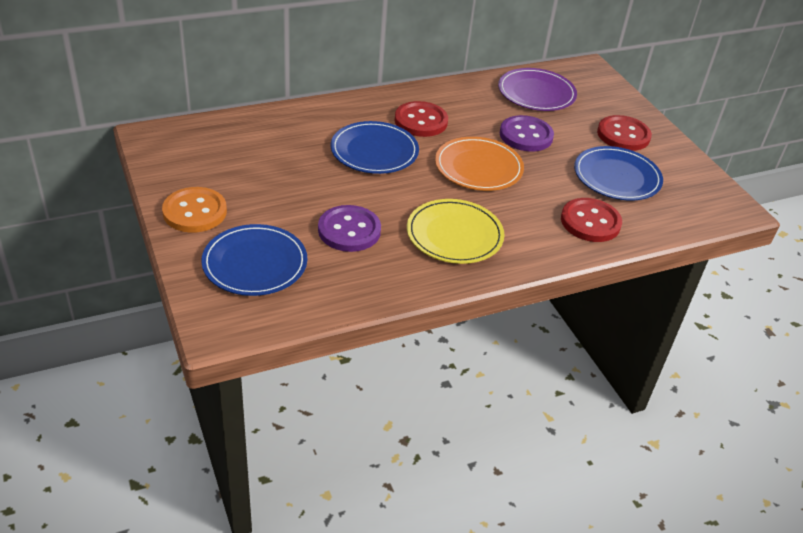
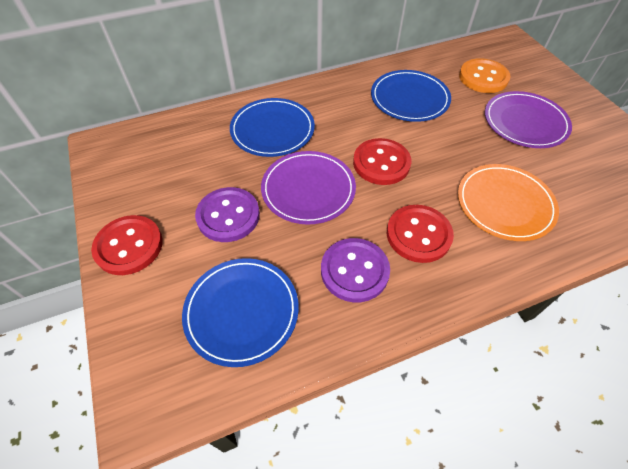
purple plate: 1 -> 2
yellow plate: 1 -> 0

